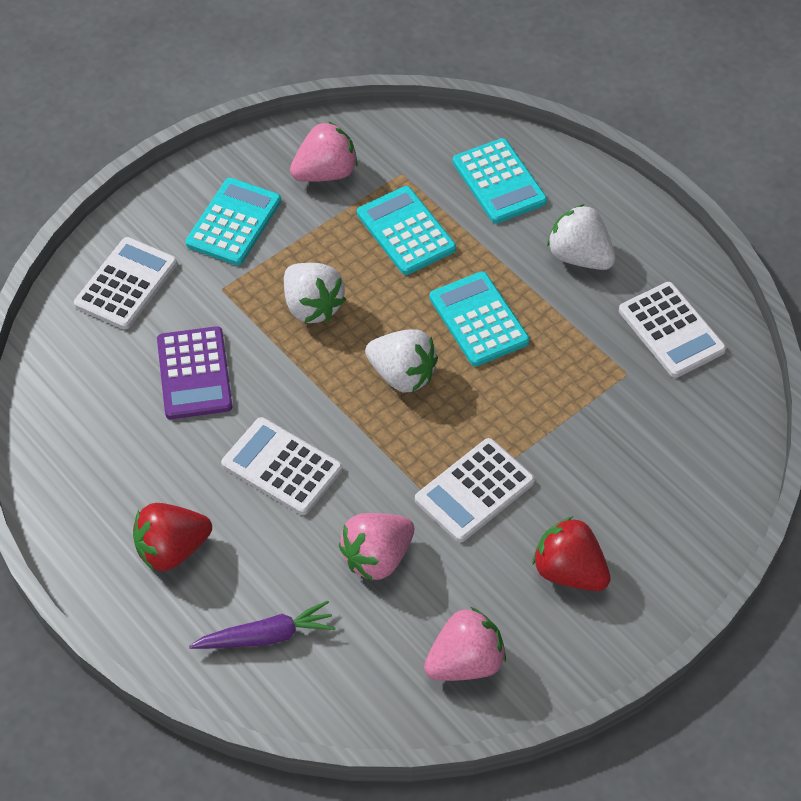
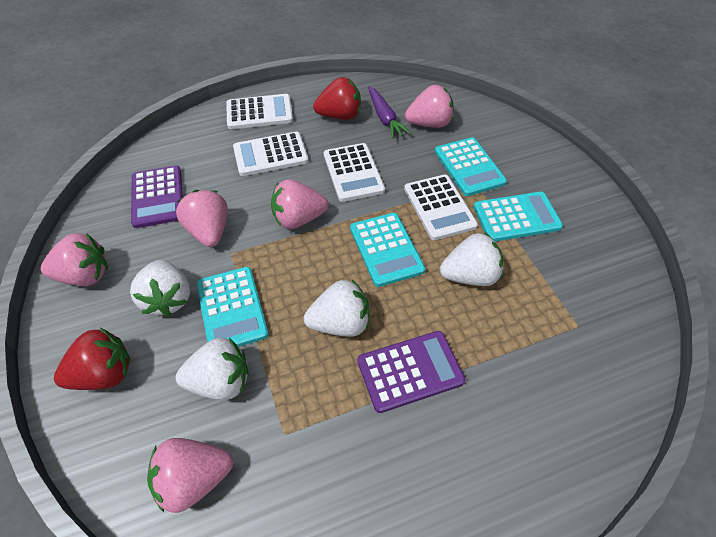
pink strawberry: 3 -> 5
purple calculator: 1 -> 2
white strawberry: 3 -> 4

